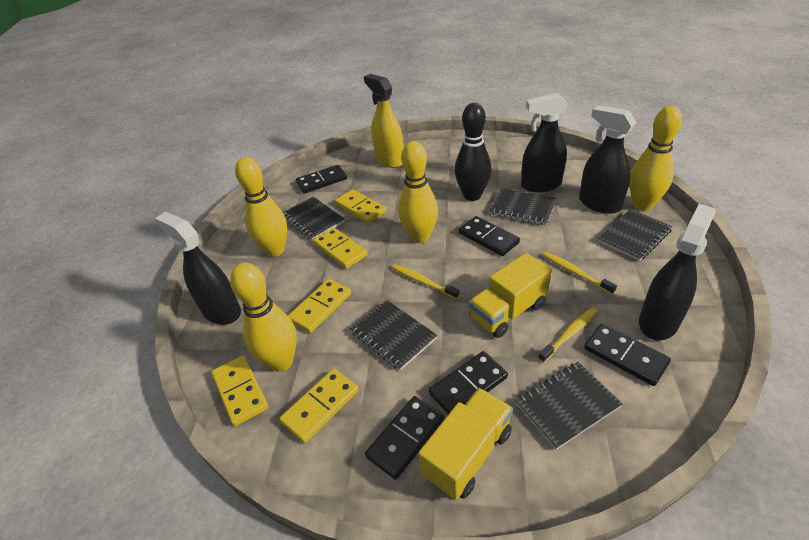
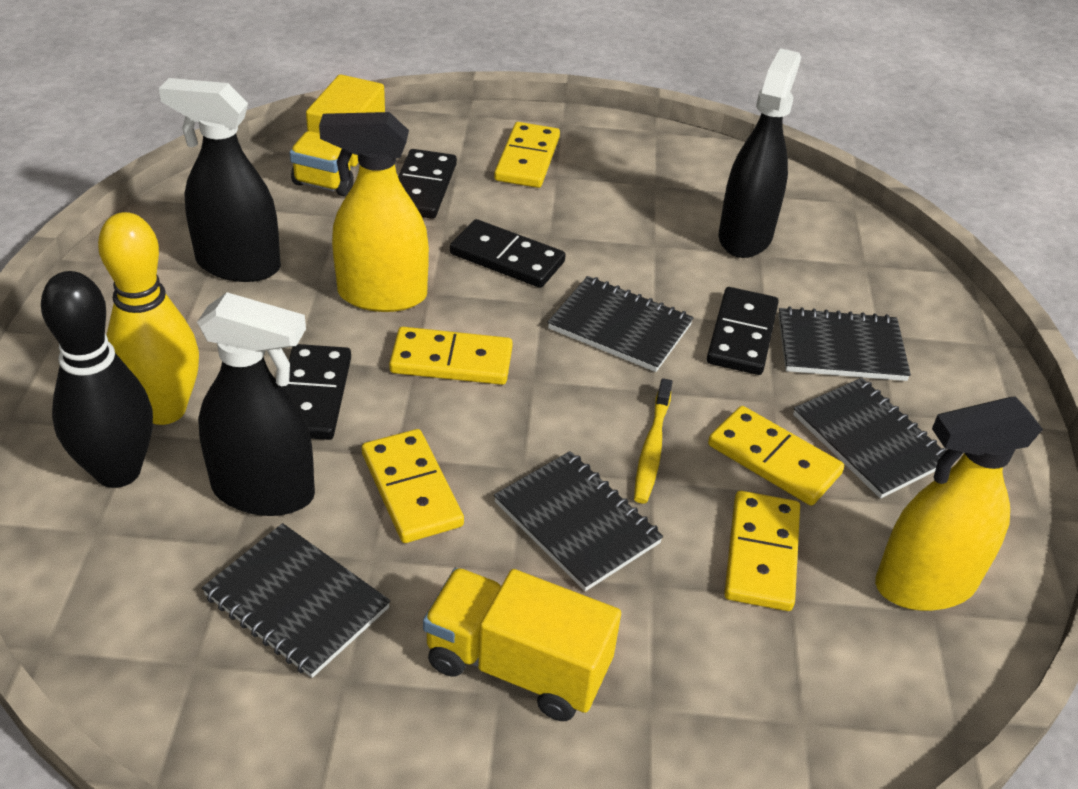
black domino: 5 -> 4
black spray bottle: 4 -> 3
yellow bowling pin: 4 -> 1
yellow spray bottle: 1 -> 2
yellow toothbrush: 3 -> 1

